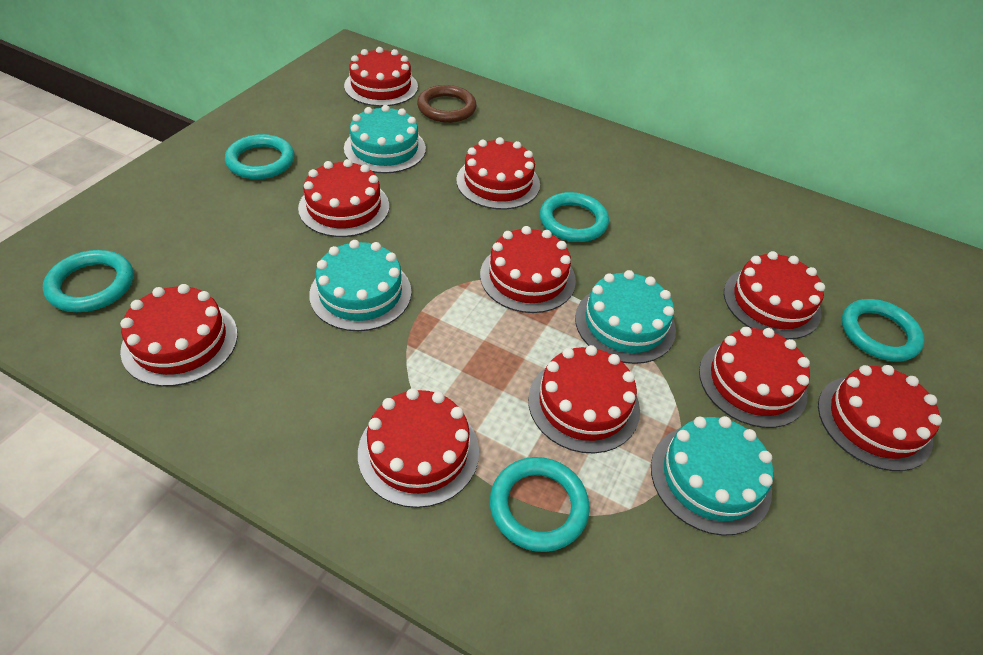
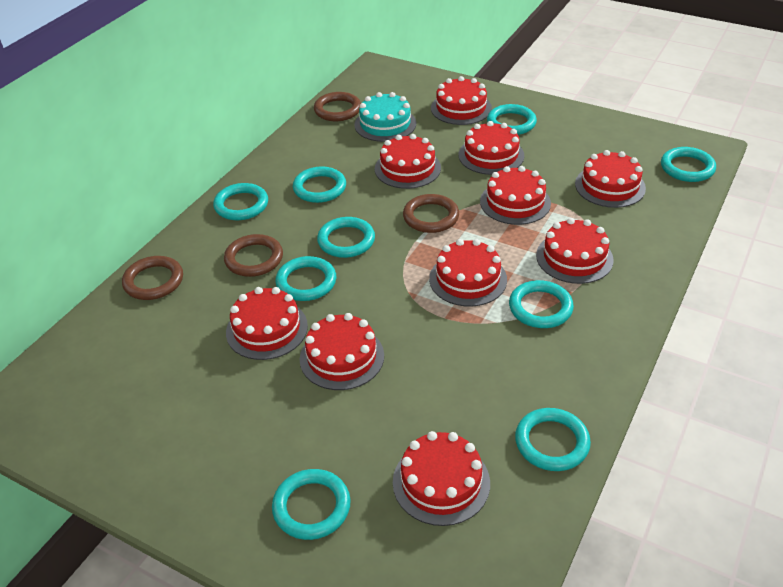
brown ring: 1 -> 4
turquoise cake: 4 -> 1
turquoise ring: 5 -> 9

